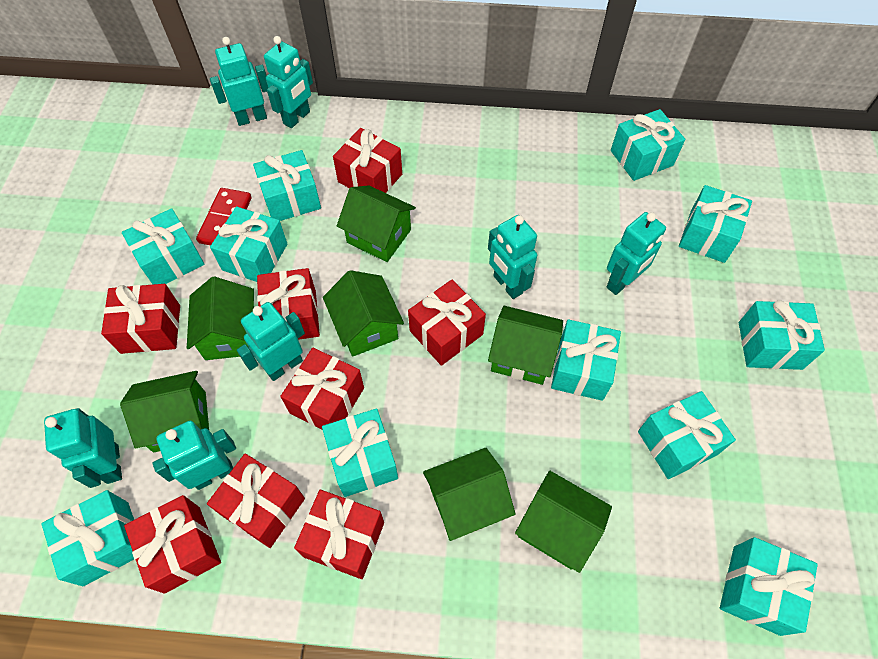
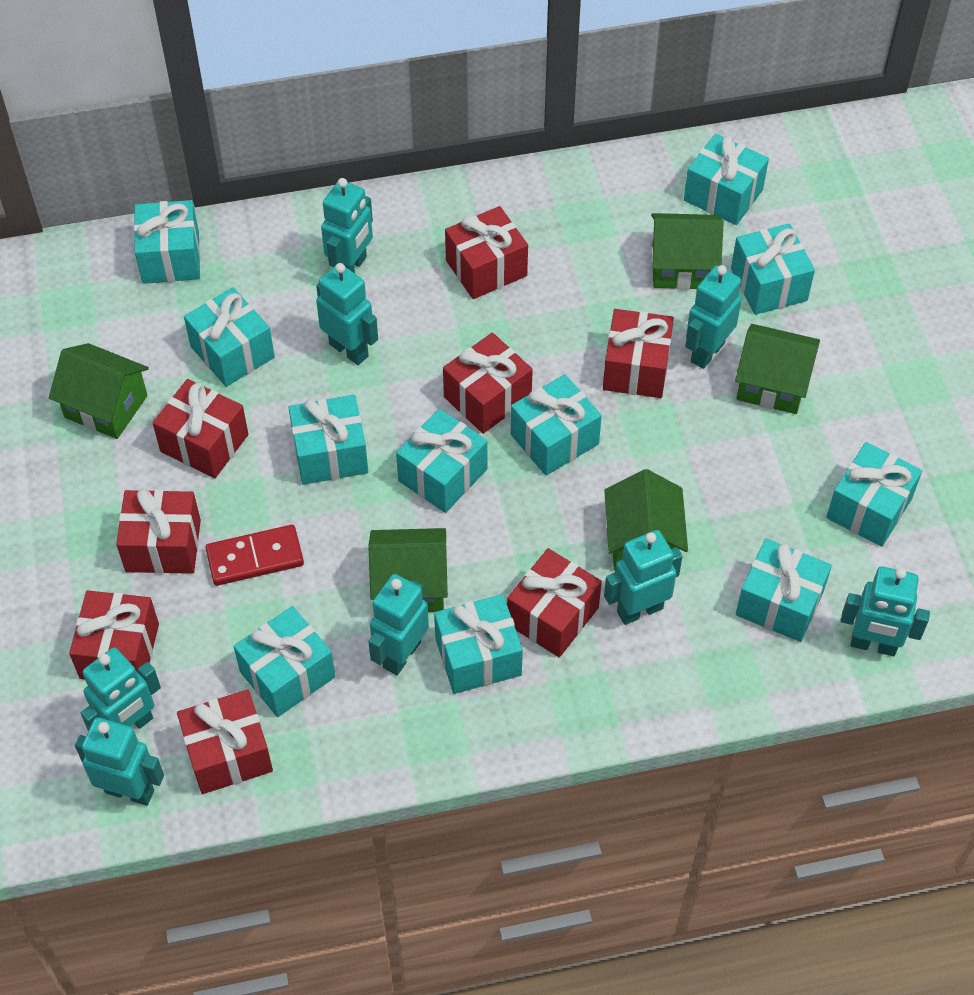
green house: 7 -> 5
turquoise robot: 7 -> 8

